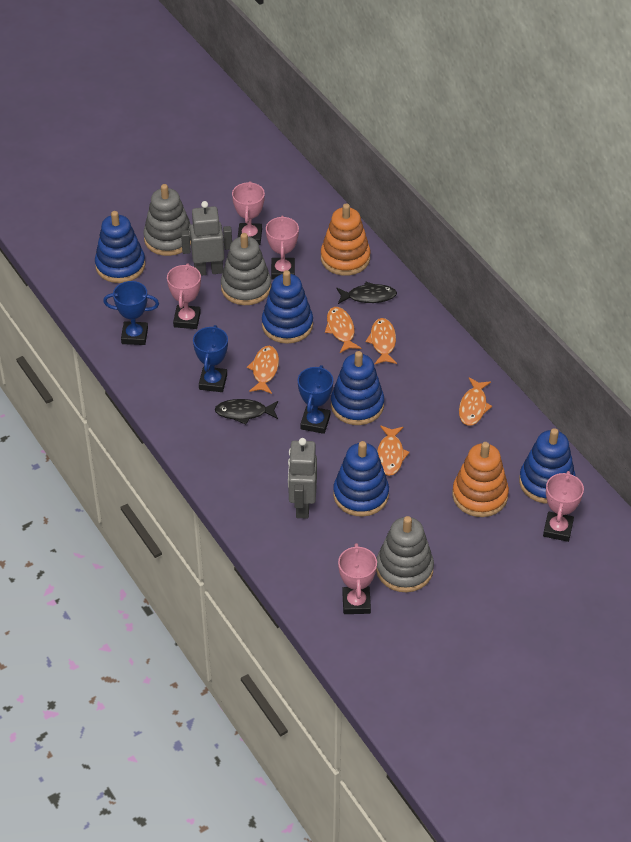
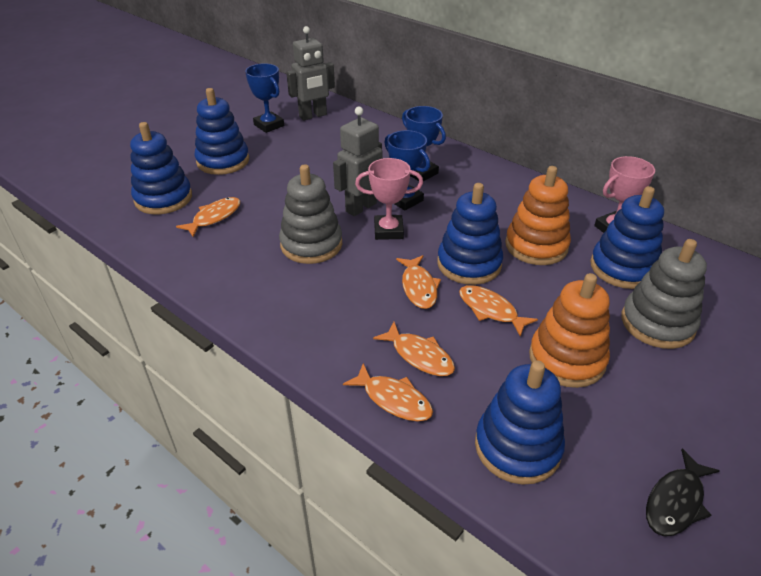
black fish: 2 -> 1
grey stacking toy: 3 -> 2
pink trophy: 5 -> 2

